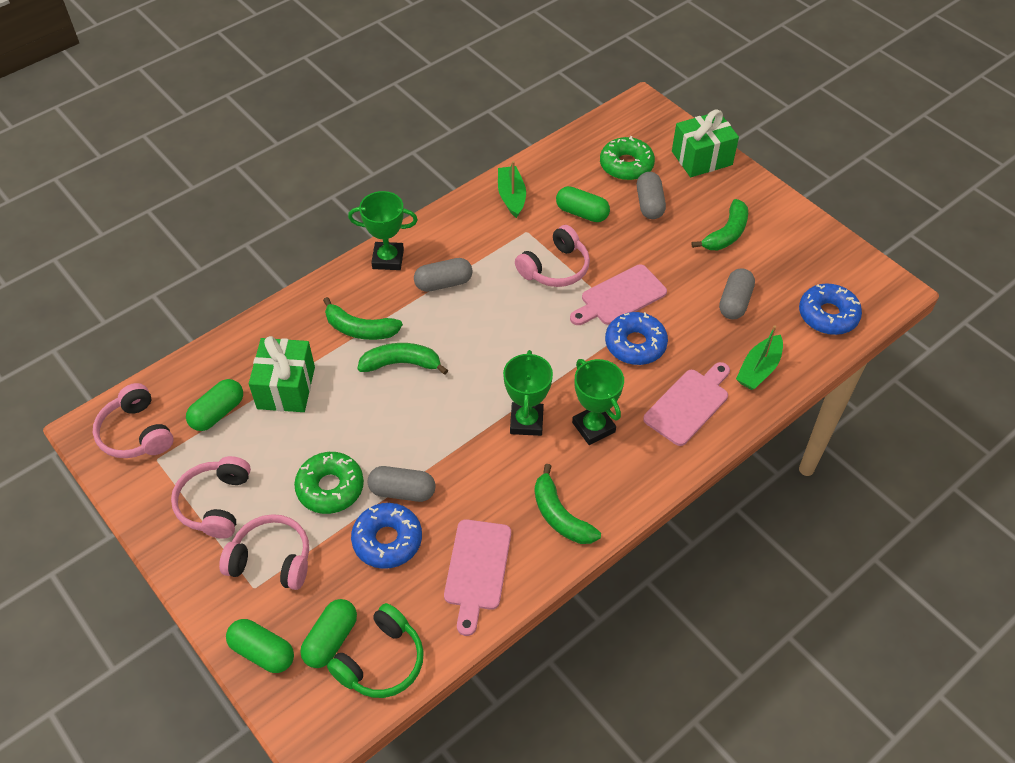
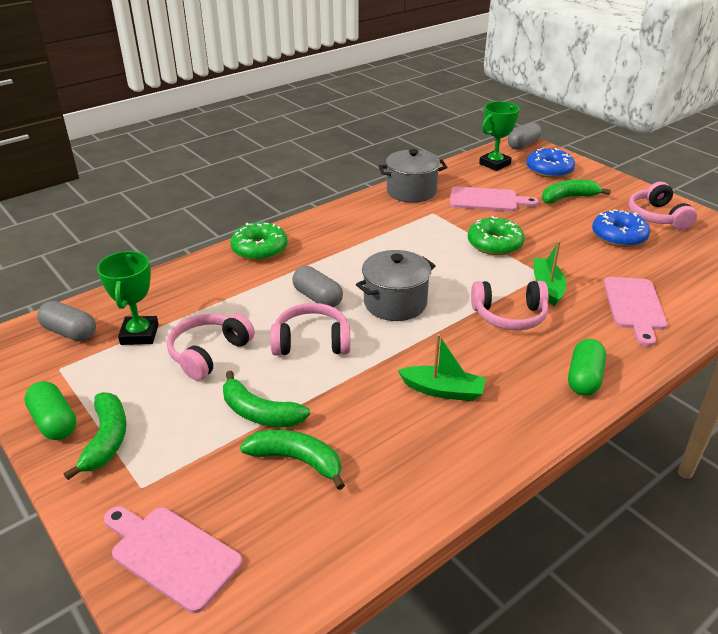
blue donut: 3 -> 2
green capsule: 4 -> 2
green gift: 2 -> 0
green headphones: 1 -> 0
green trophy: 3 -> 2
grey capsule: 4 -> 3
grey pot: 0 -> 2

